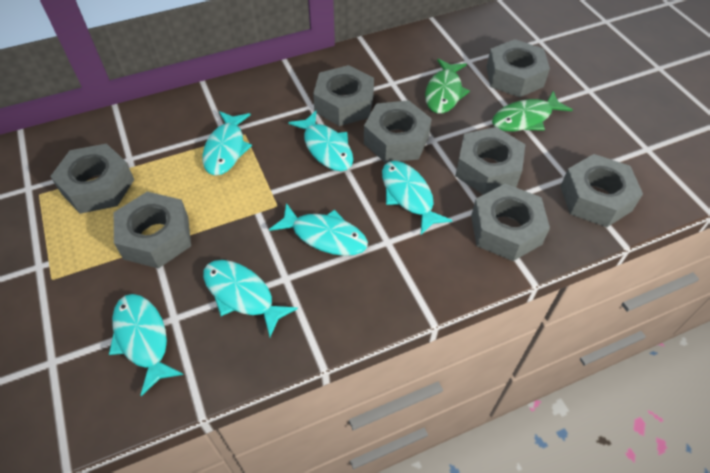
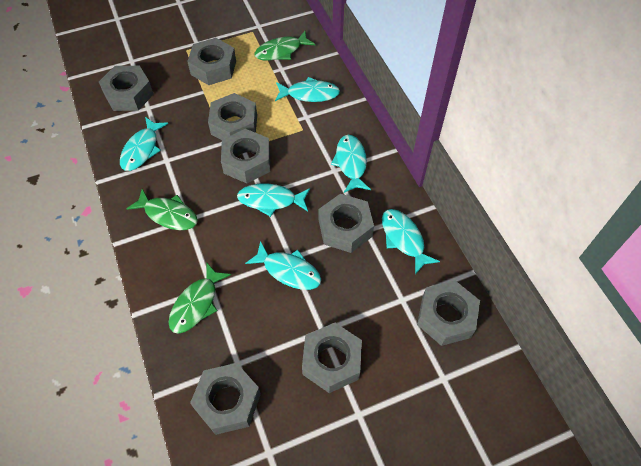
green fish: 2 -> 3

